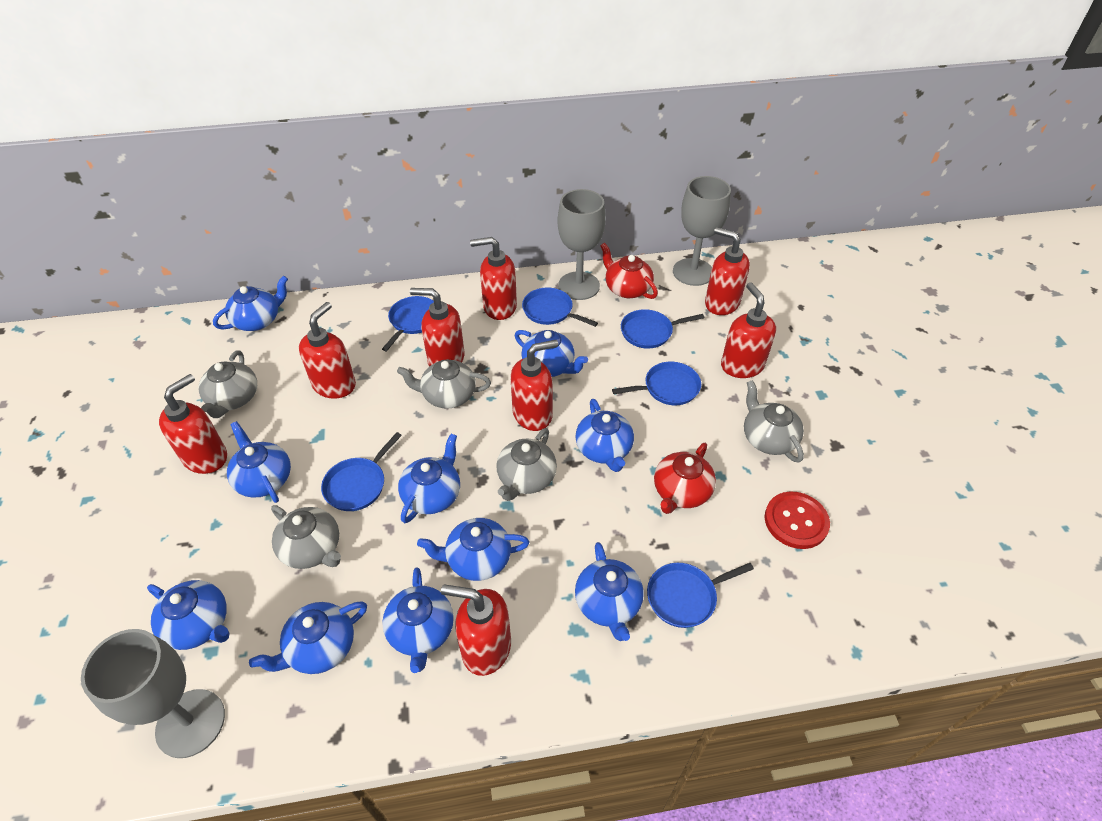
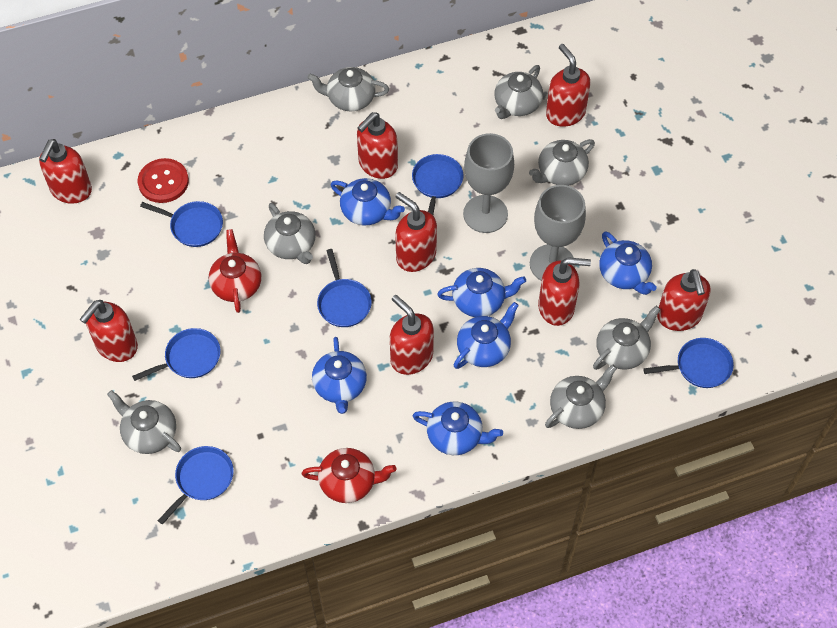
blue teapot: 10 -> 6
grey goblet: 3 -> 2
grey teapot: 5 -> 7

